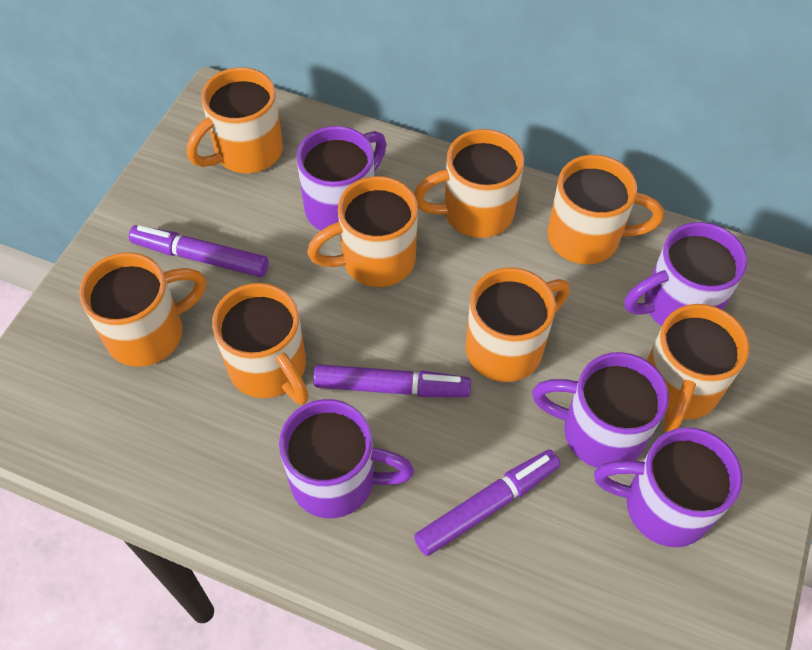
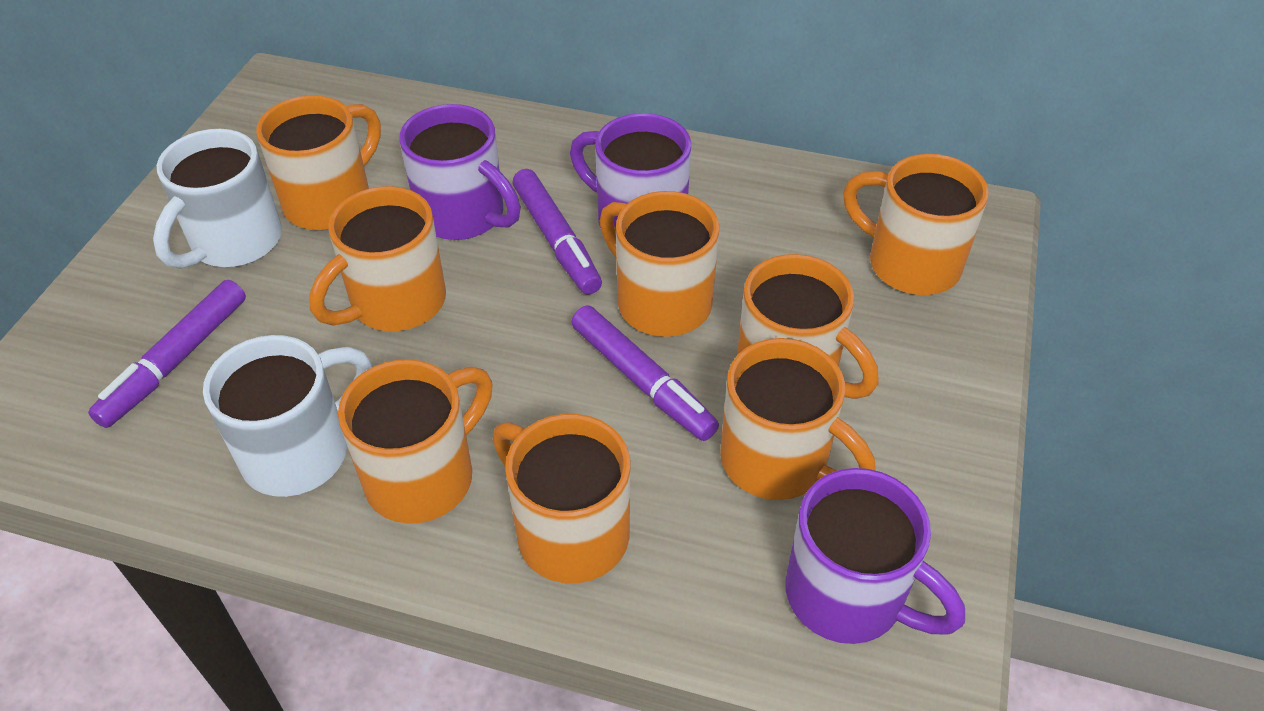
purple mug: 5 -> 3
white mug: 0 -> 2

